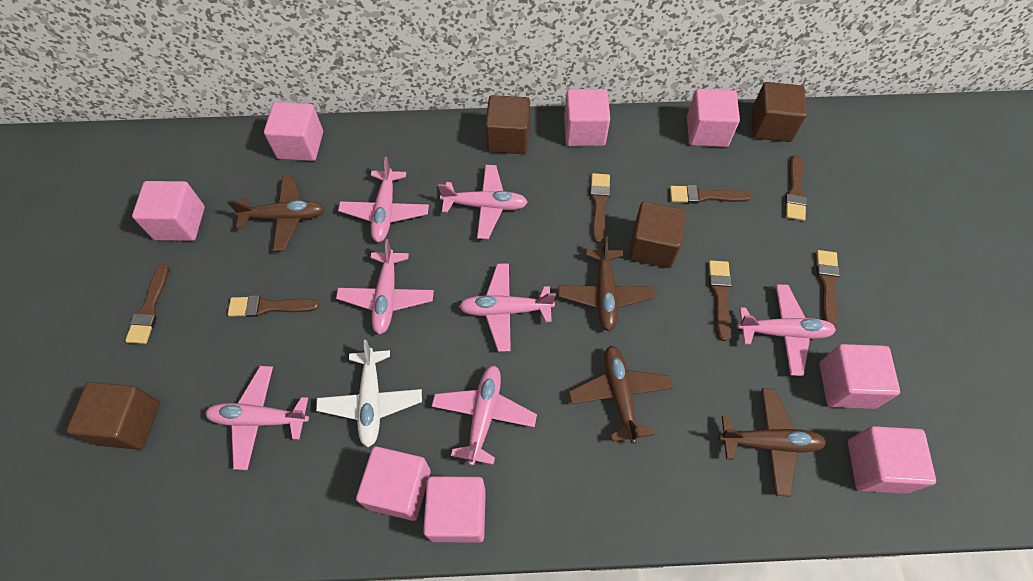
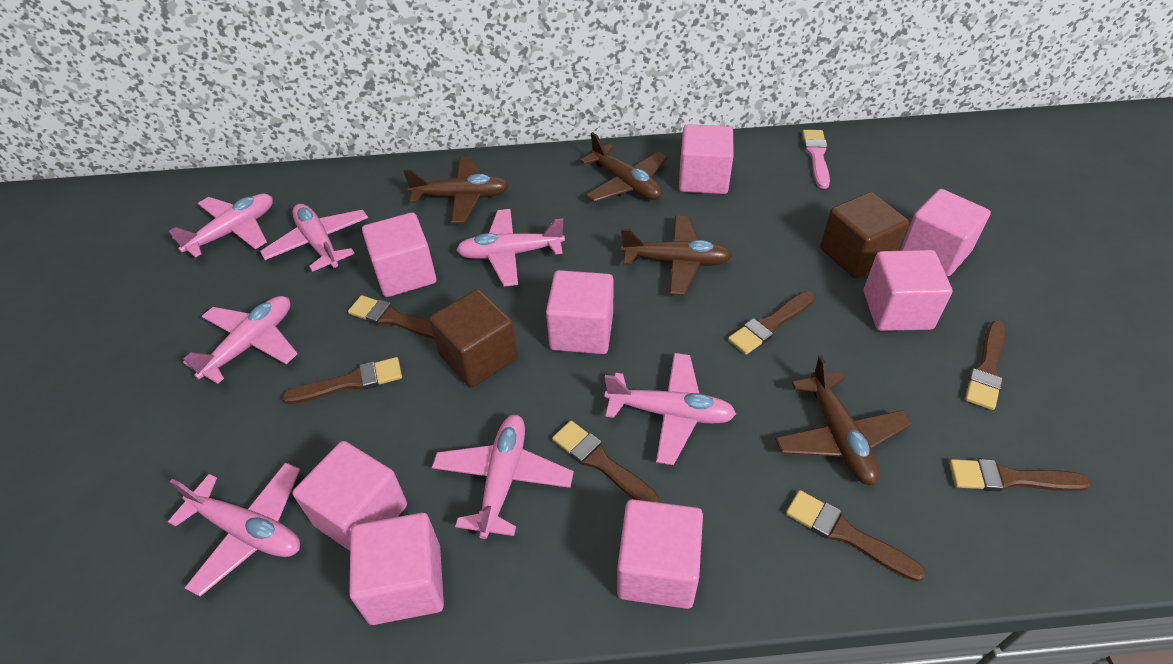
brown cube: 4 -> 2
pink brush: 0 -> 1
white plane: 1 -> 0

